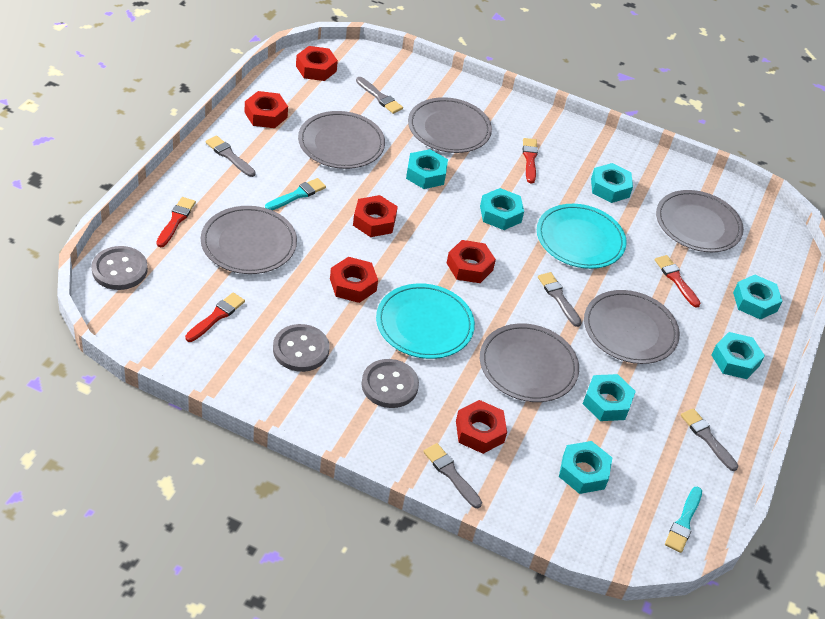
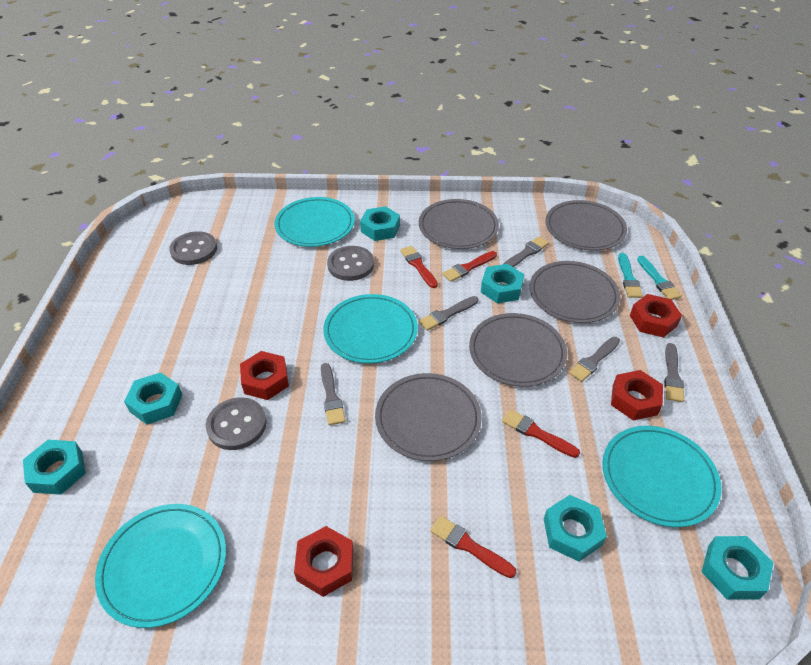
grey plate: 6 -> 5
red nut: 6 -> 4
turquoise nut: 7 -> 6
turquoise plate: 2 -> 4

